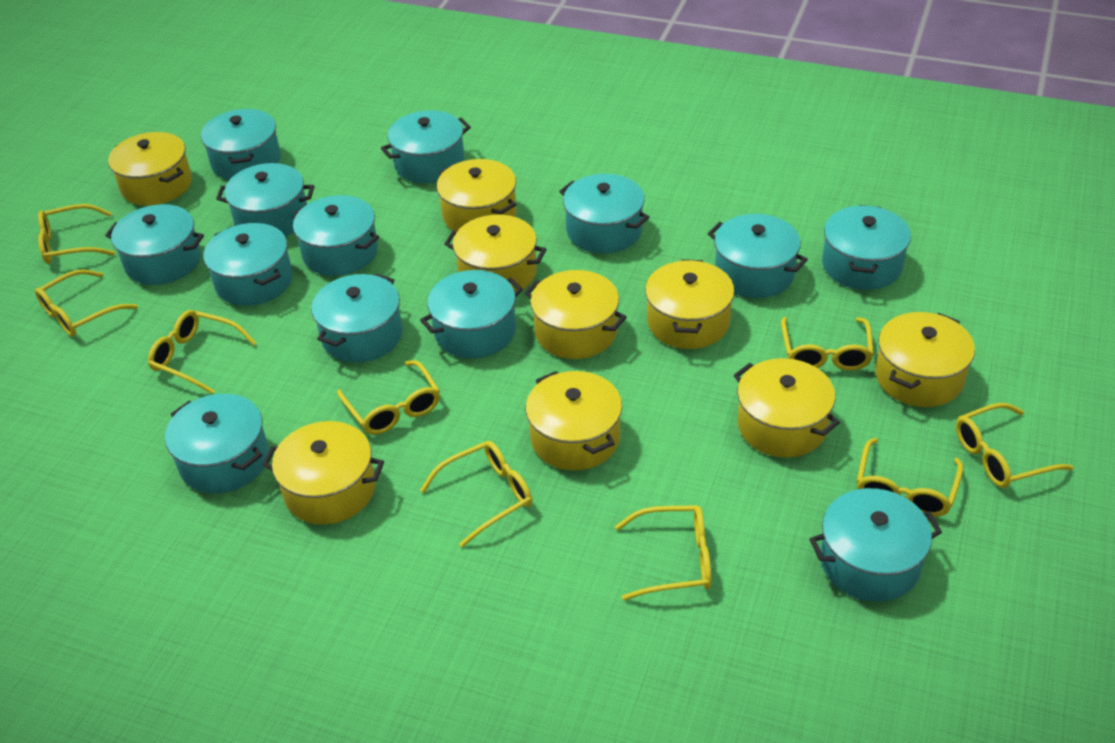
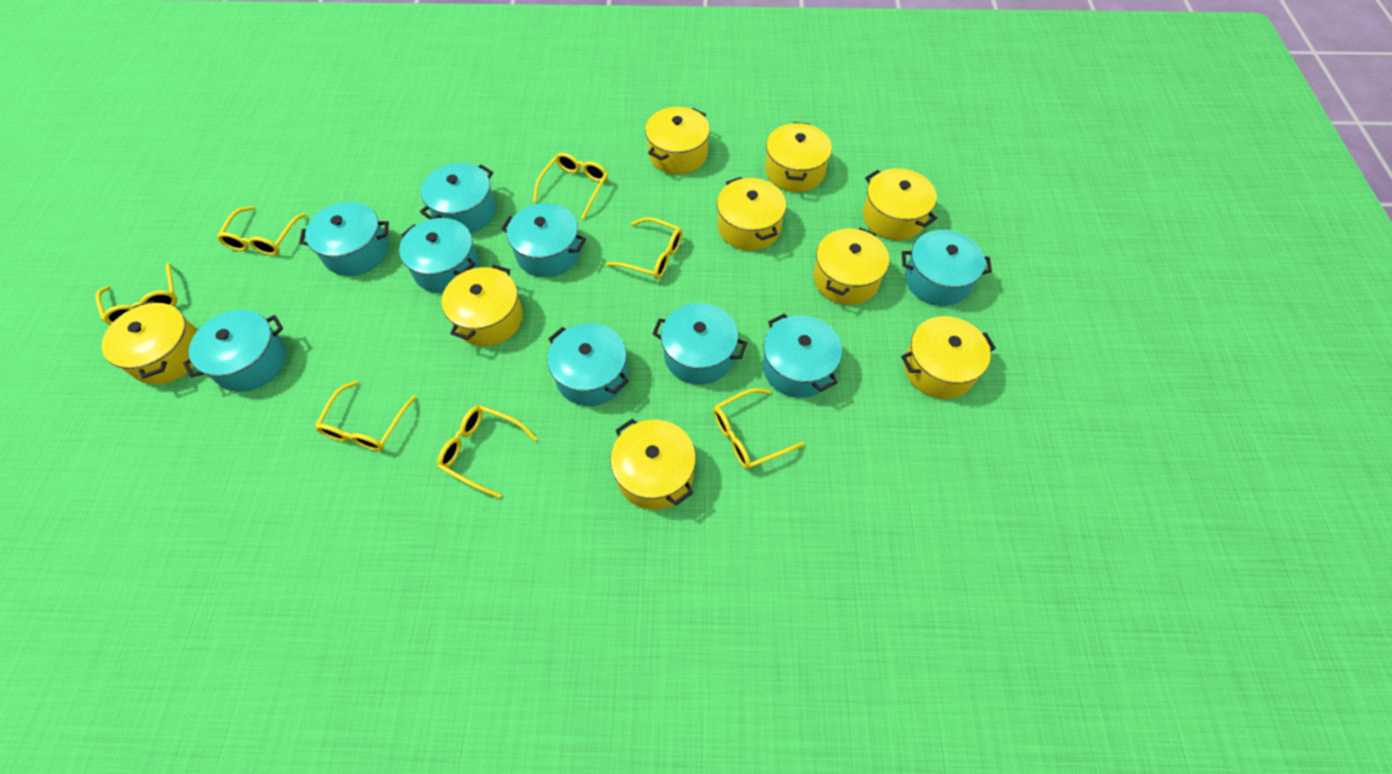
turquoise pot: 13 -> 9
yellow glasses: 9 -> 7

